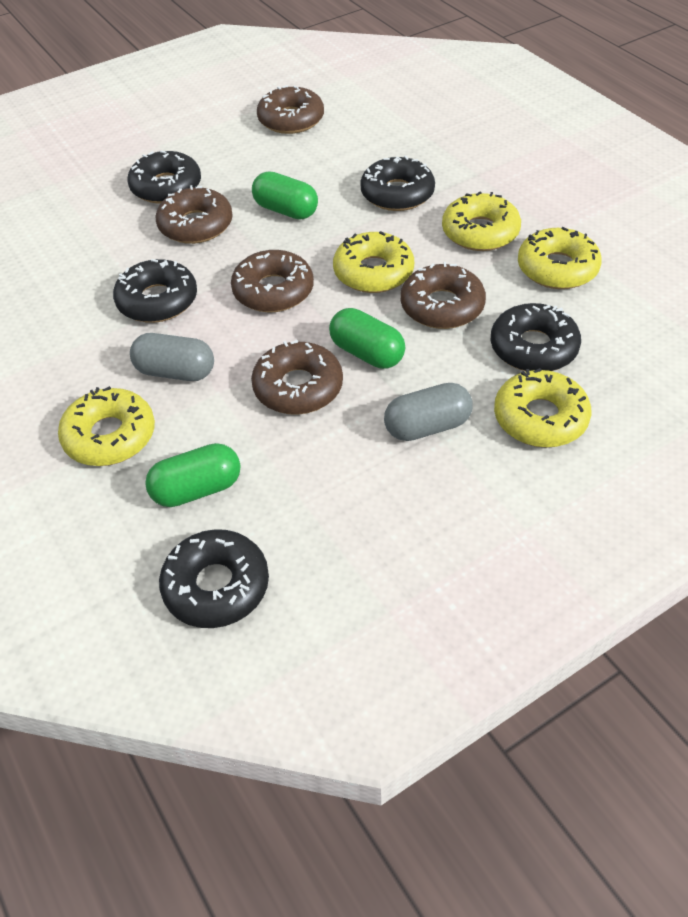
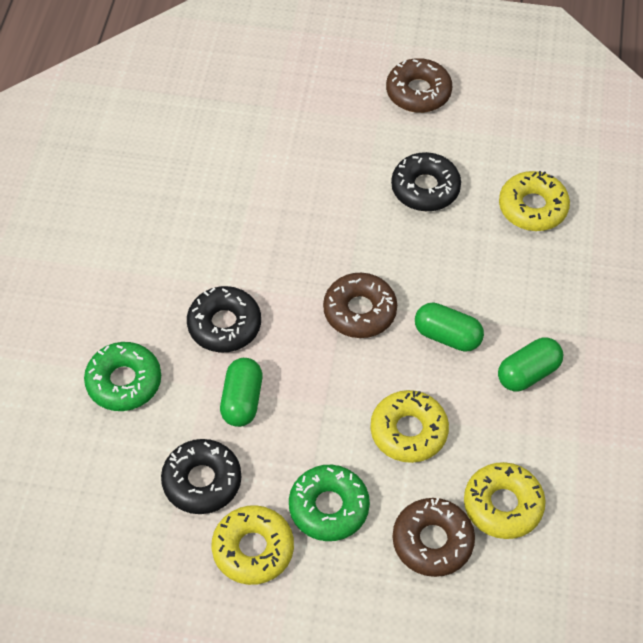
black donut: 5 -> 3
brown donut: 5 -> 3
green donut: 0 -> 2
grey capsule: 2 -> 0
yellow donut: 5 -> 4

